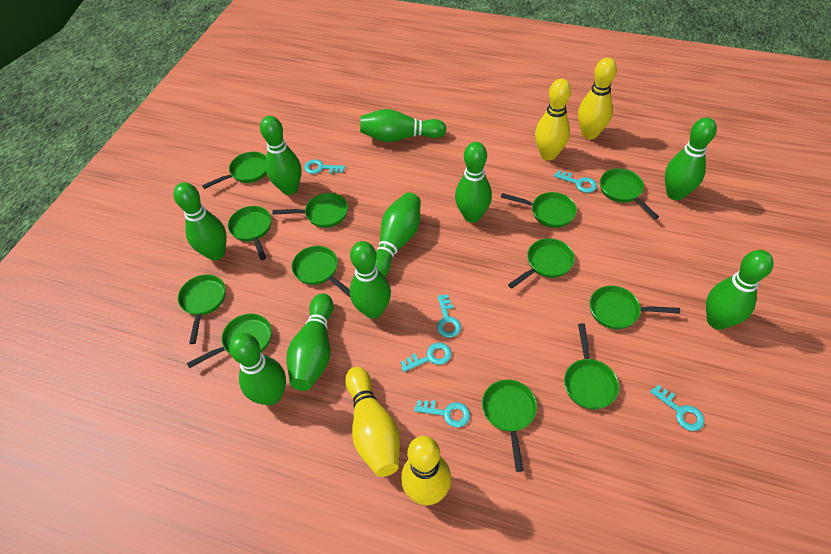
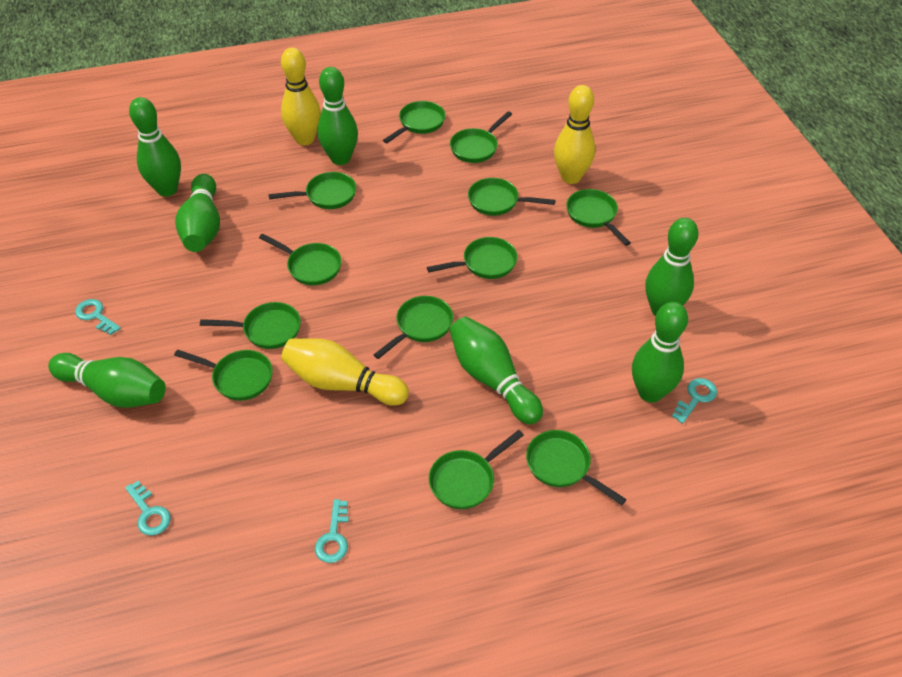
green bowling pin: 10 -> 7
turquoise key: 6 -> 4
yellow bowling pin: 4 -> 3

